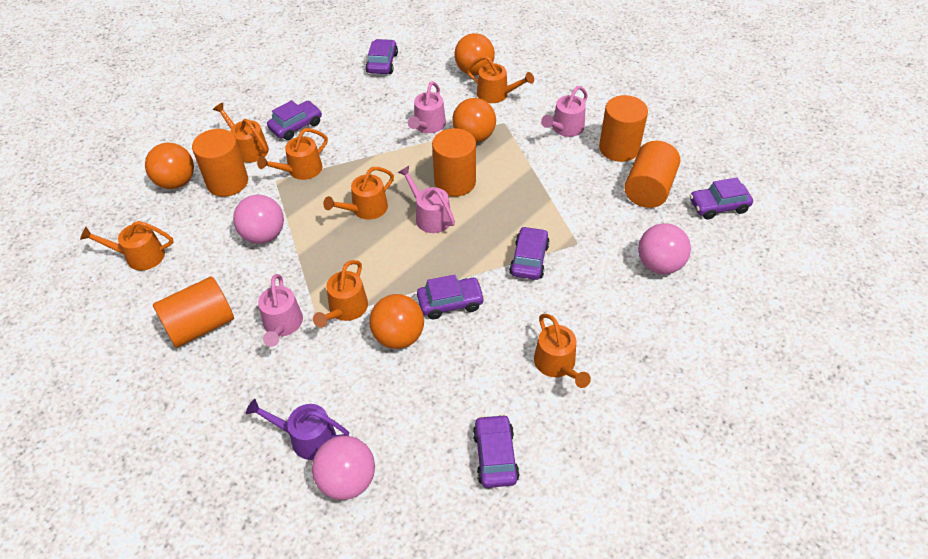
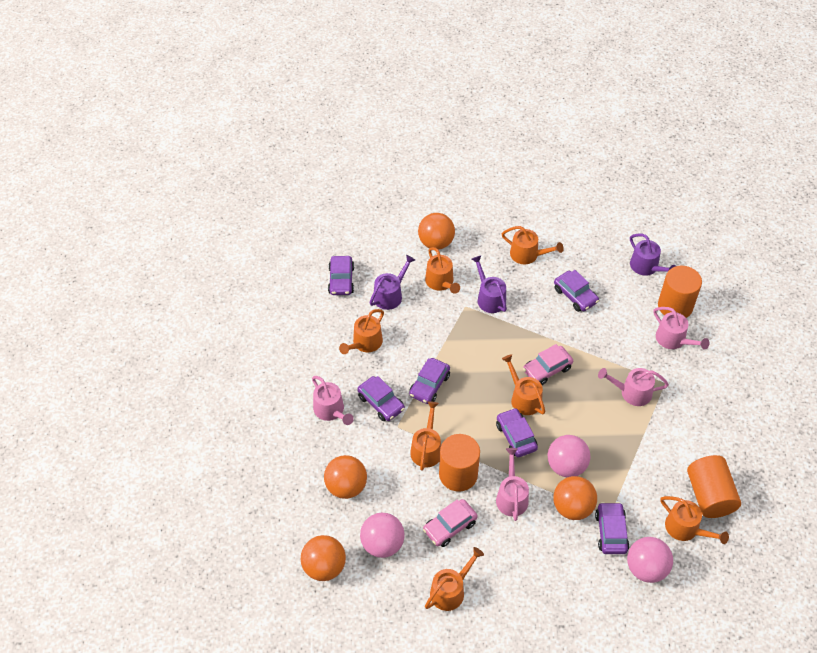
orange cylinder: 5 -> 3
pink car: 0 -> 2
purple watering can: 1 -> 3

